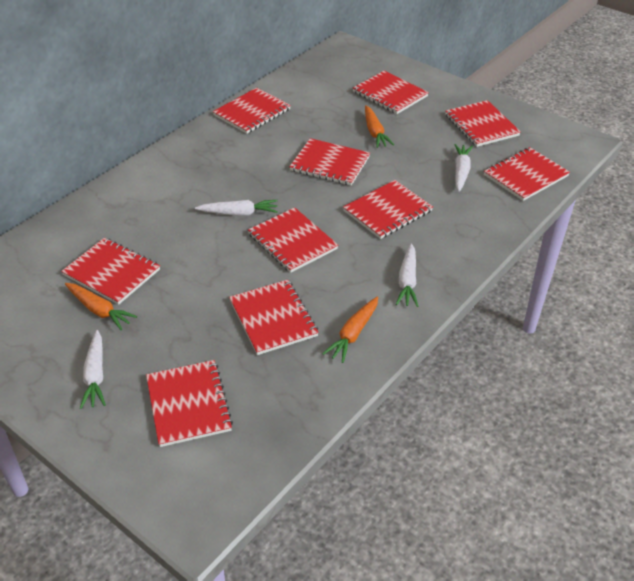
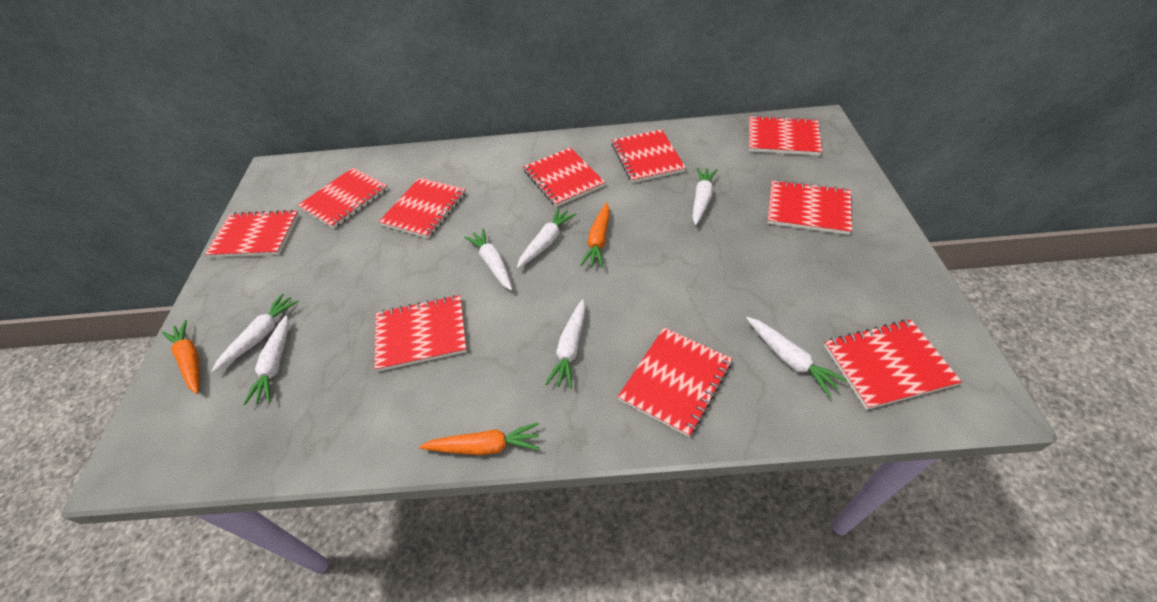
white carrot: 4 -> 7

